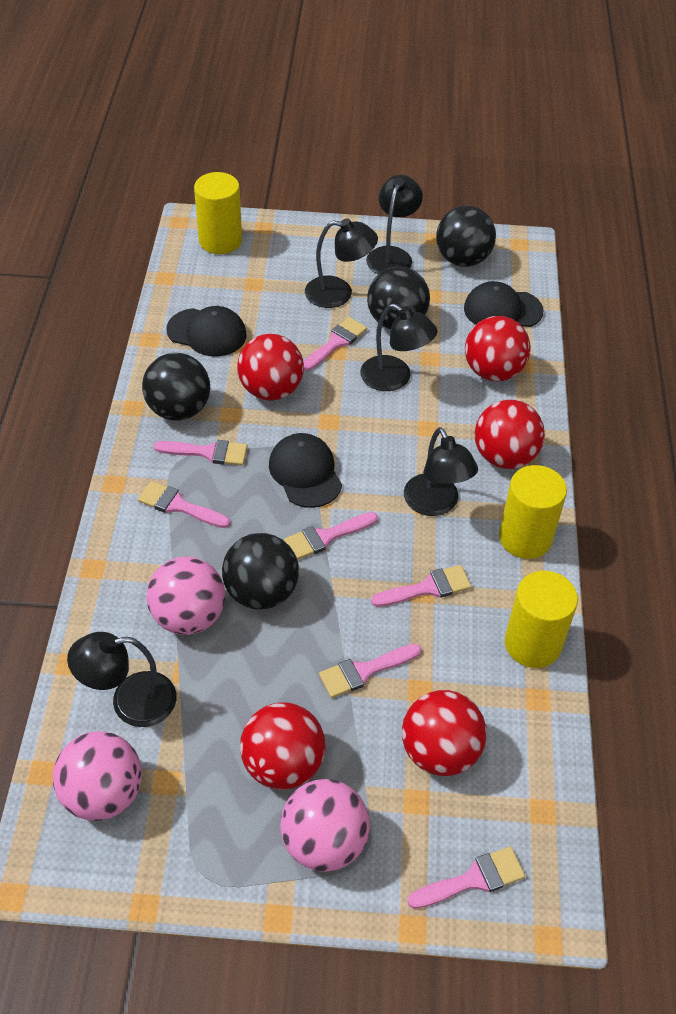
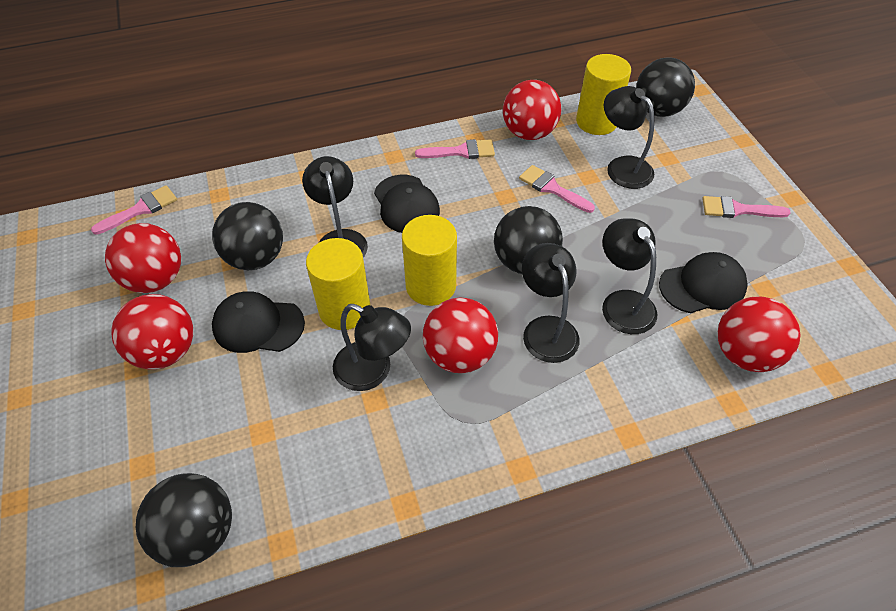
pink ball: 3 -> 0
pink brush: 7 -> 4

